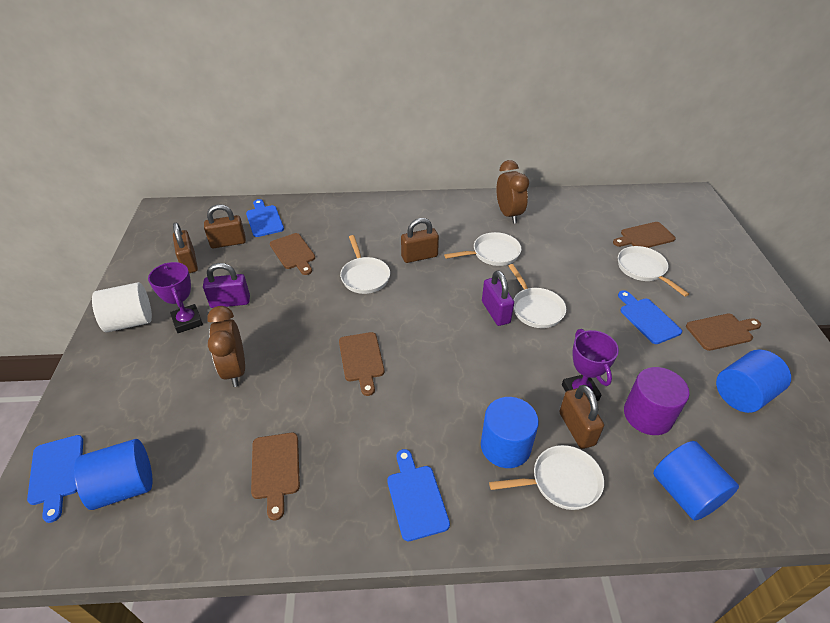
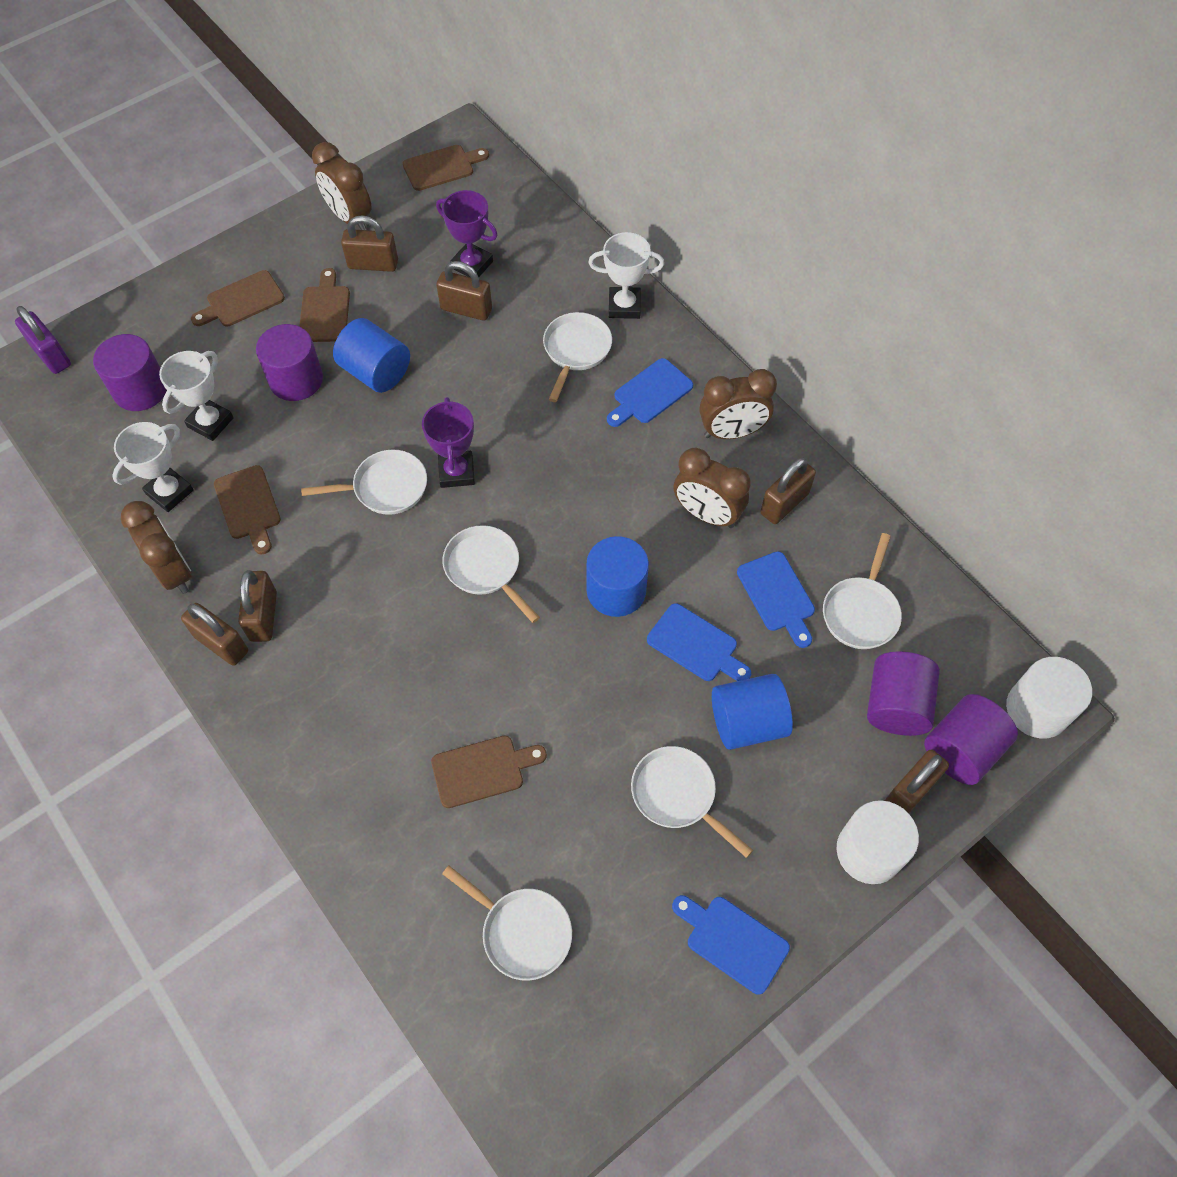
blue cylinder: 4 -> 3
brown clock: 2 -> 4
brown padlock: 4 -> 6
purple cylinder: 1 -> 4
purple padlock: 2 -> 1
white cylinder: 1 -> 2
white pan: 5 -> 6
white trophy: 0 -> 3

